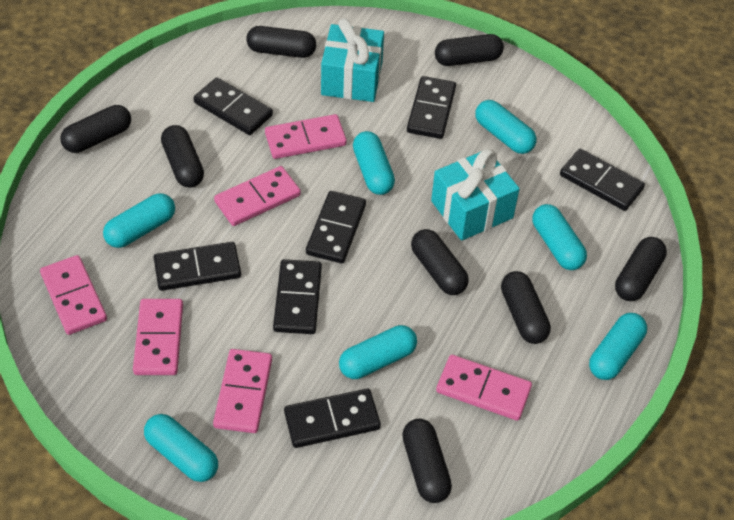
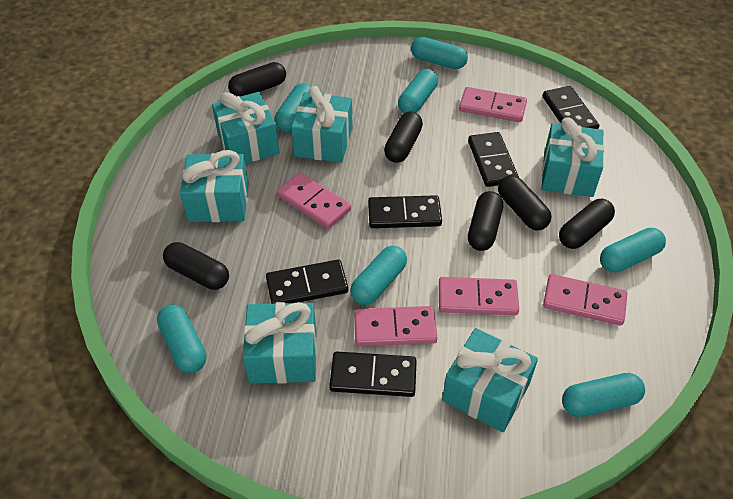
black capsule: 8 -> 6
black domino: 7 -> 5
pink domino: 6 -> 5
turquoise gift: 2 -> 6

